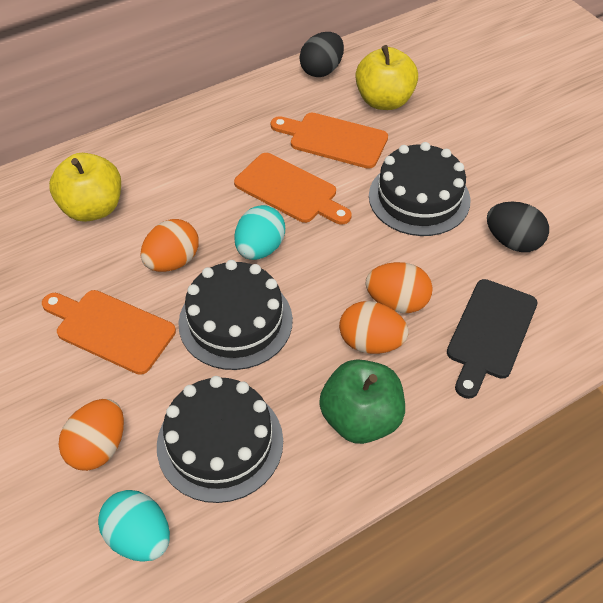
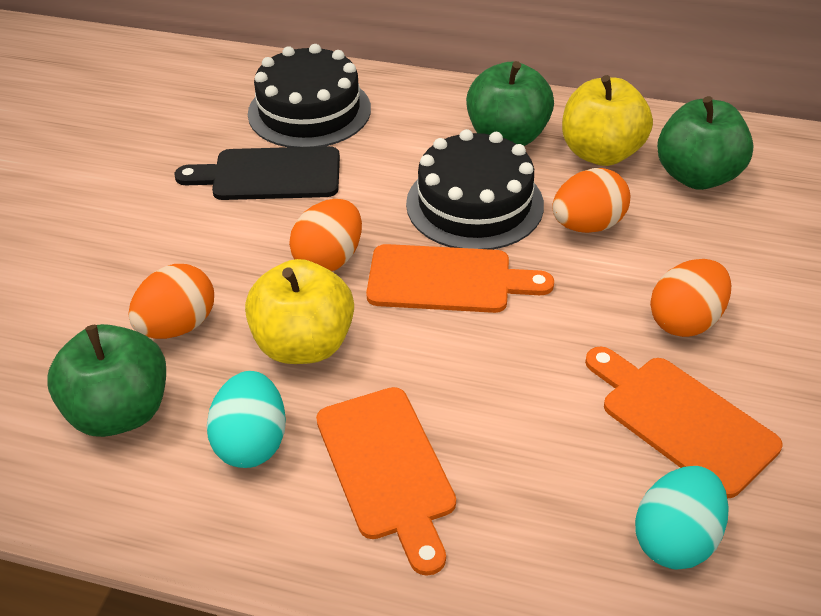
black cake: 3 -> 2
black egg: 2 -> 0
green apple: 1 -> 3

